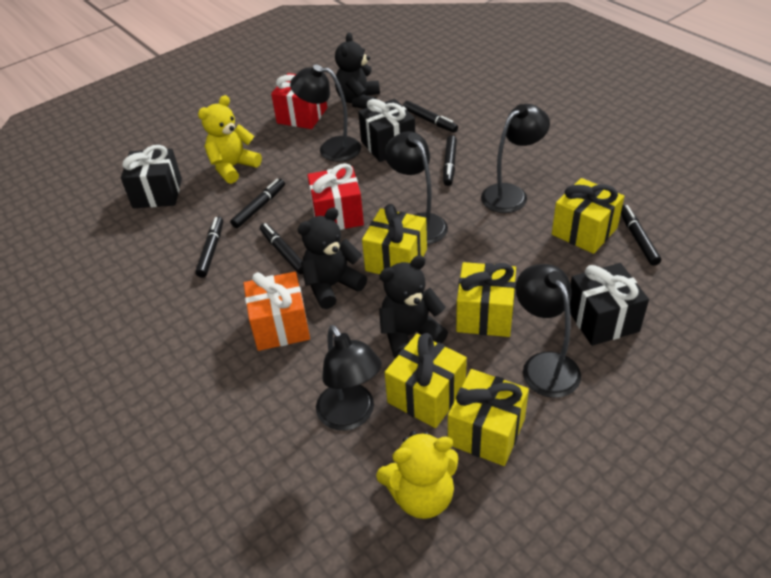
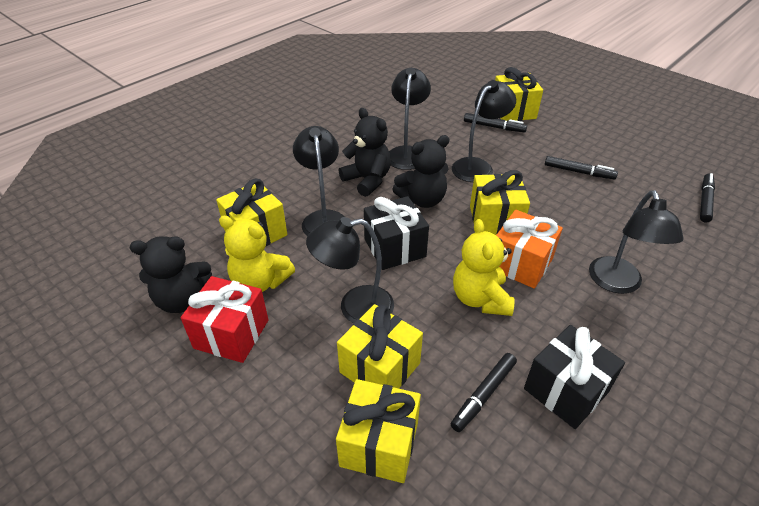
black gift: 3 -> 2
black marker: 6 -> 4
red gift: 2 -> 1

